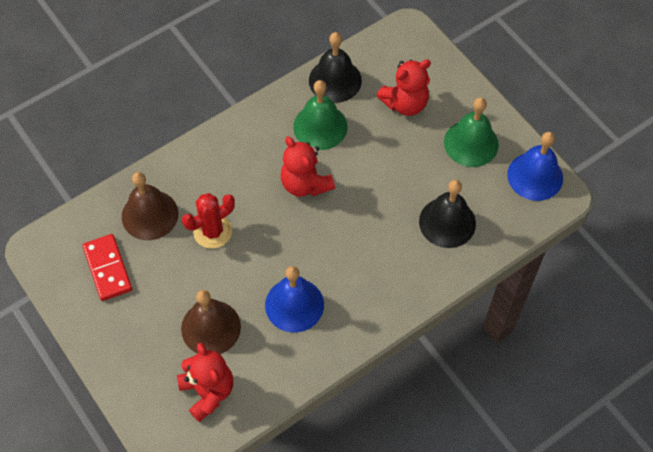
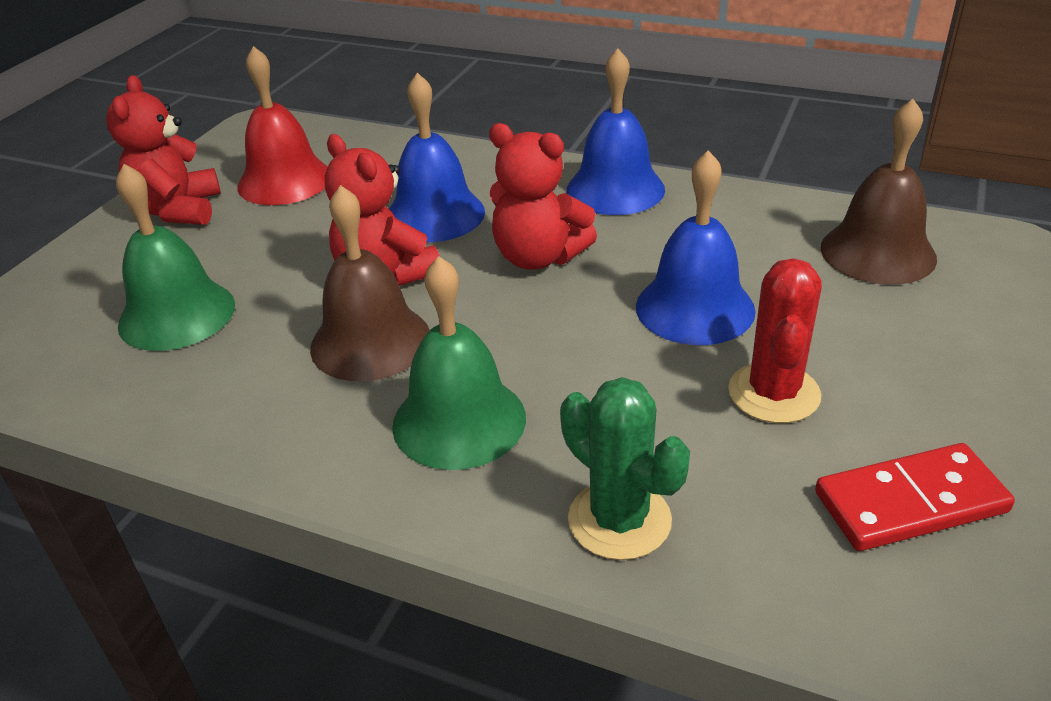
black bell: 2 -> 0
blue bell: 2 -> 3
green cactus: 0 -> 1
red bell: 0 -> 1

